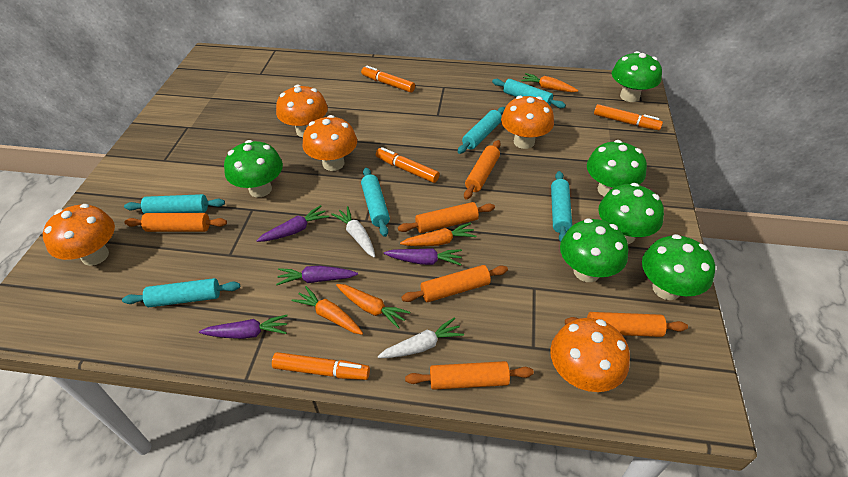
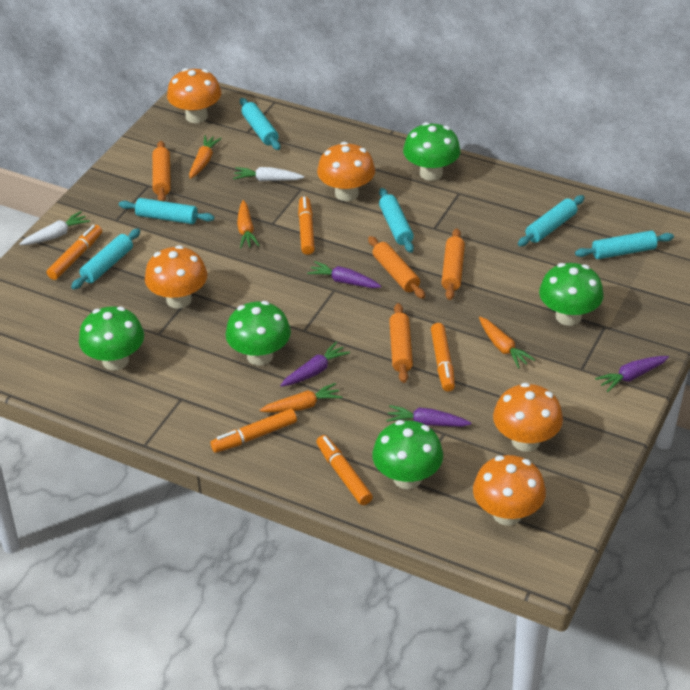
green mushroom: 6 -> 5
orange marker: 4 -> 5
orange rolling pin: 6 -> 4

